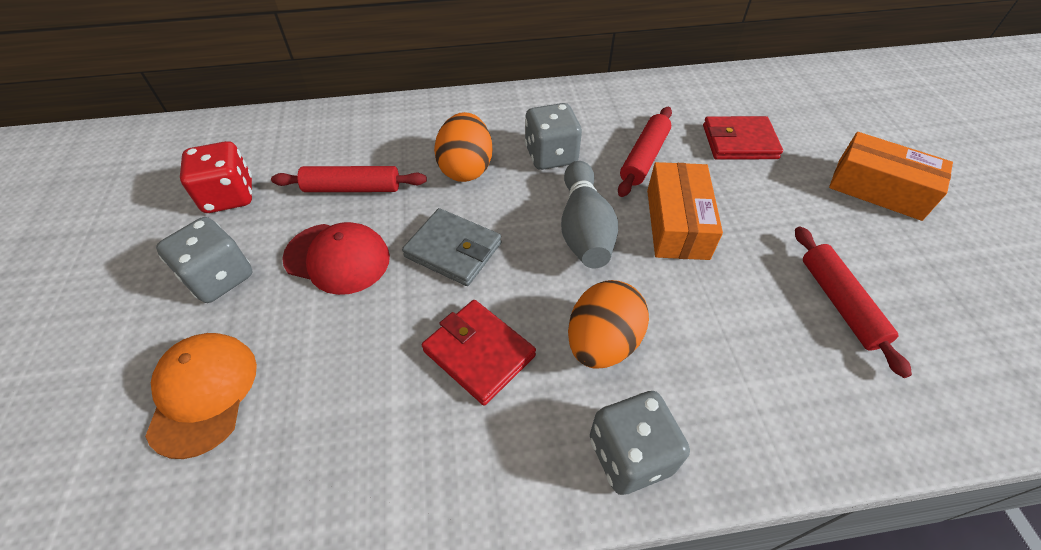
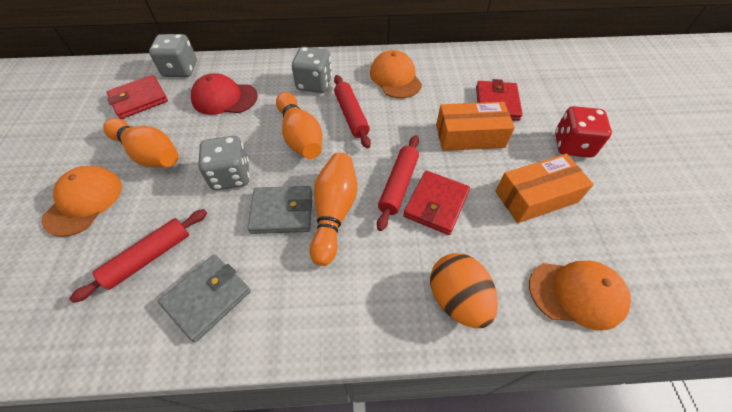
grey bowling pin: 1 -> 0
grey wallet: 1 -> 2
orange bowling pin: 0 -> 3
orange cap: 1 -> 3
orange egg: 2 -> 1
red wallet: 2 -> 3

